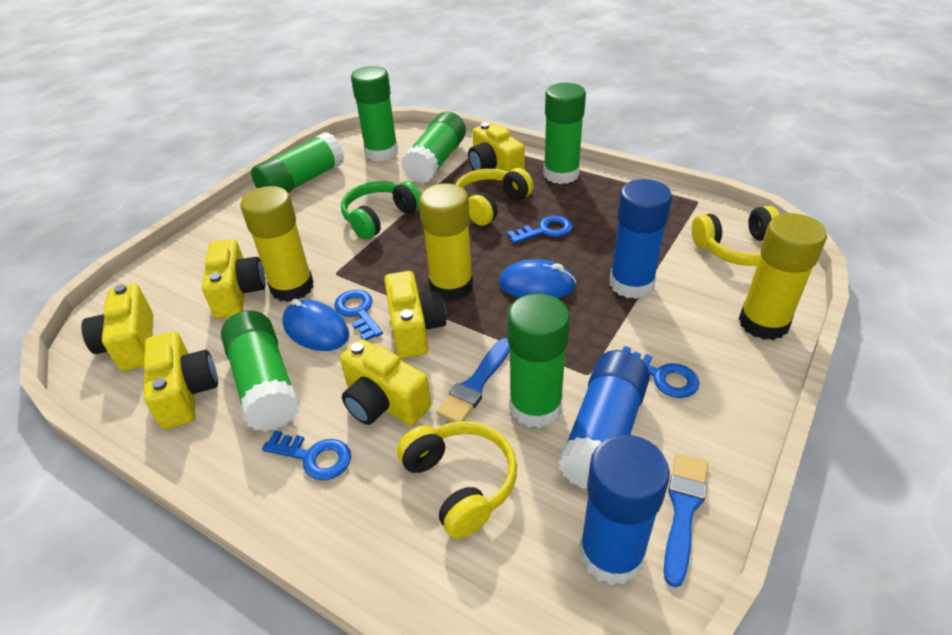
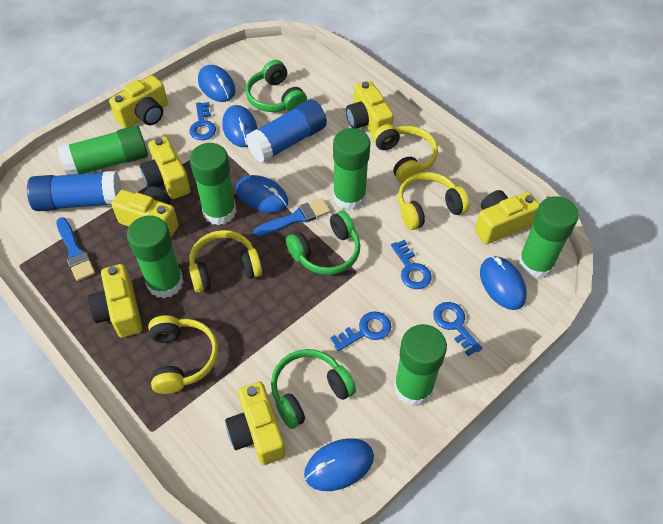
blue glue stick: 3 -> 2
blue mouse: 2 -> 5
green headphones: 1 -> 3
yellow camera: 6 -> 7
yellow glue stick: 3 -> 0
yellow headphones: 3 -> 4

